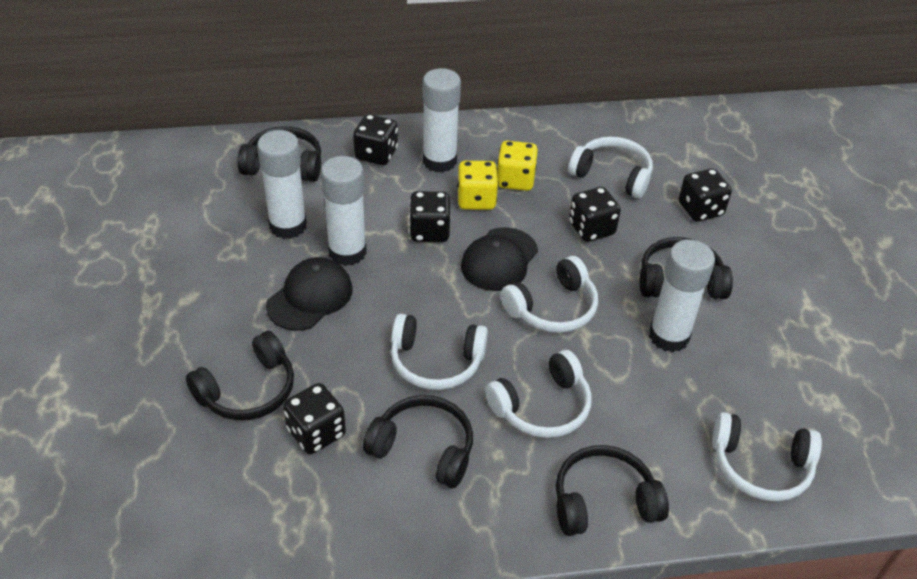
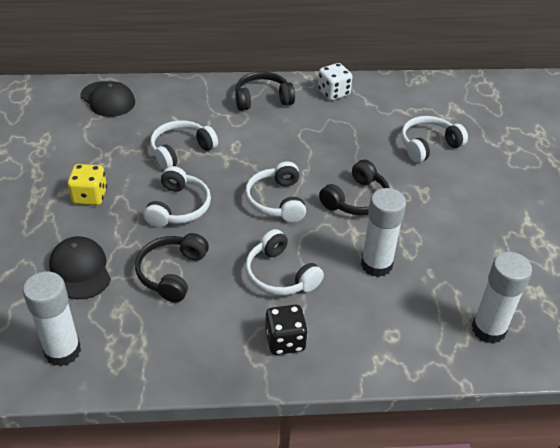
black dice: 5 -> 1
black headphones: 5 -> 3
white dice: 0 -> 1
white glue stick: 4 -> 3
yellow dice: 2 -> 1

